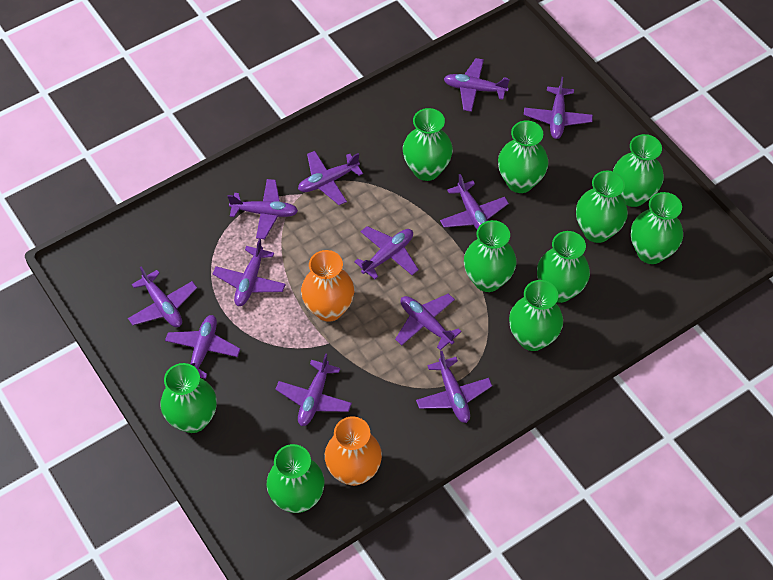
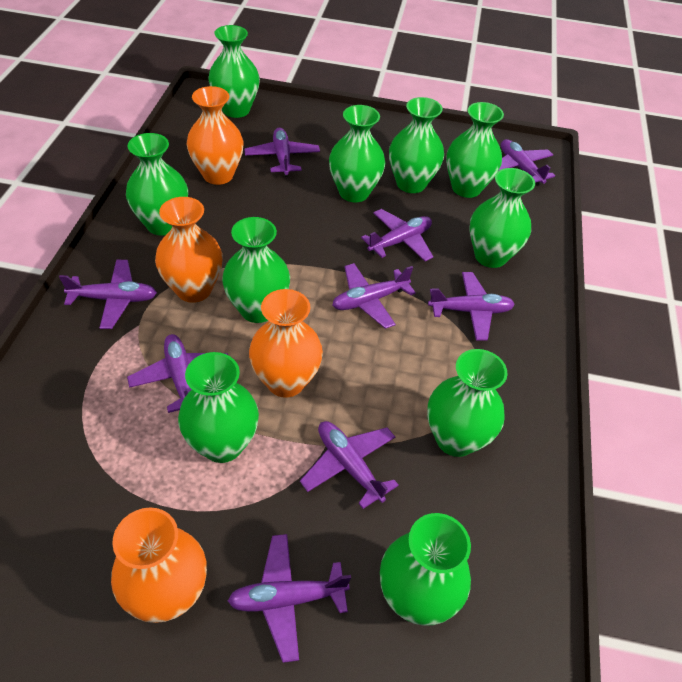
orange vase: 2 -> 4
purple plane: 12 -> 9

